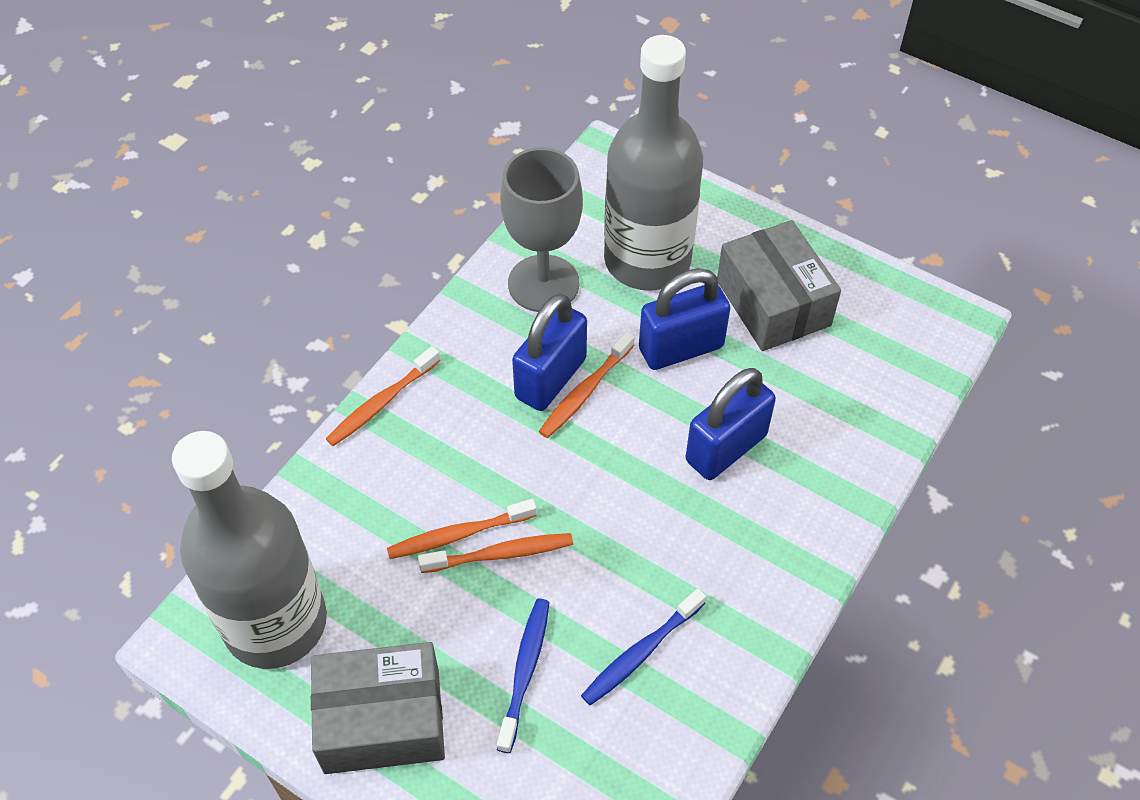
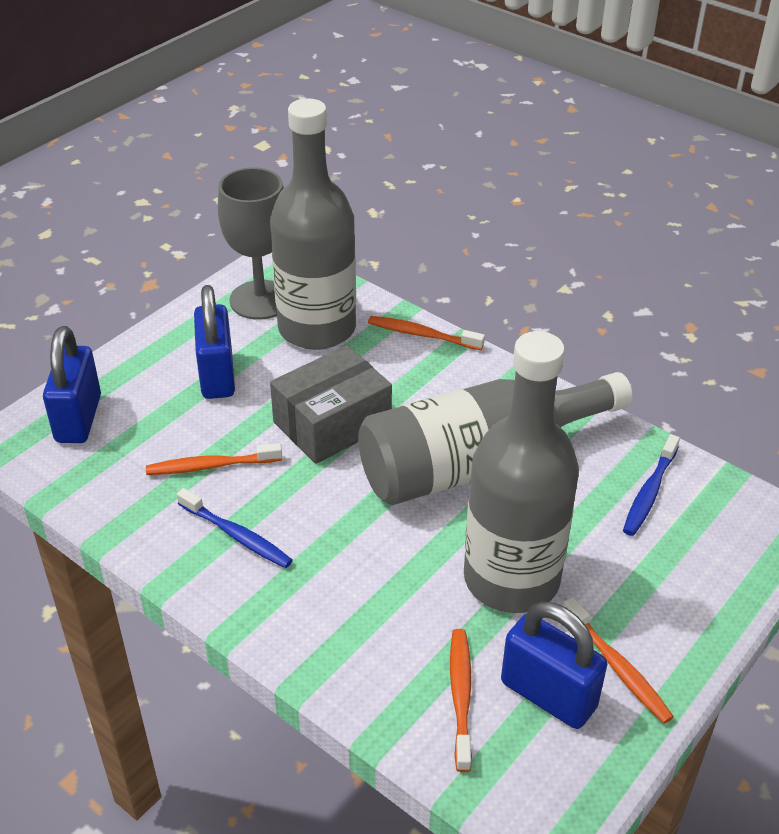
grey bottle: 2 -> 3
grey box: 2 -> 1

